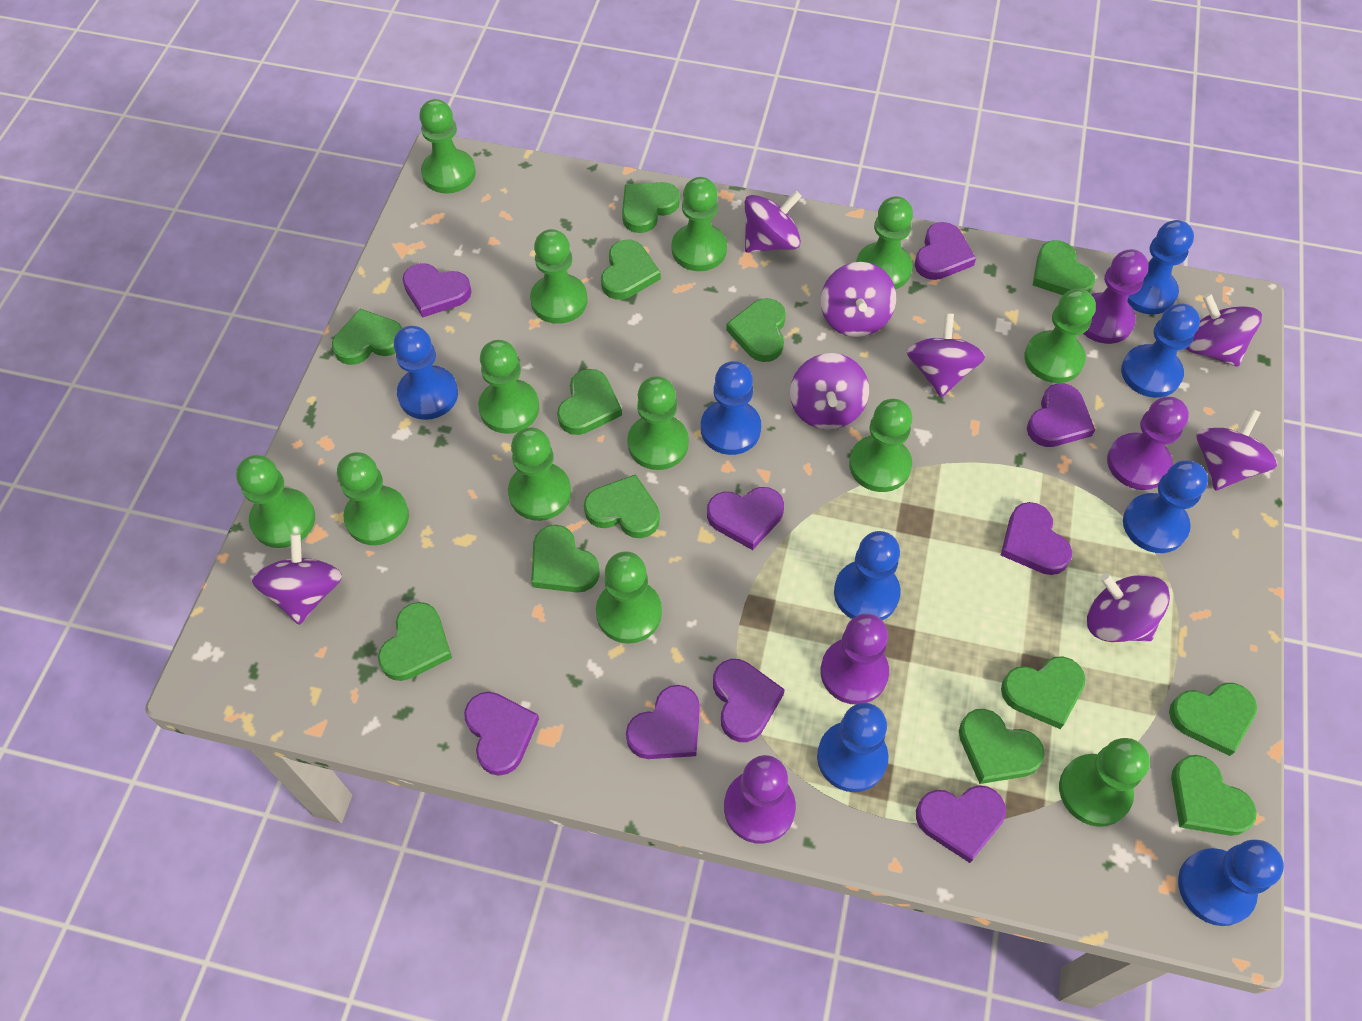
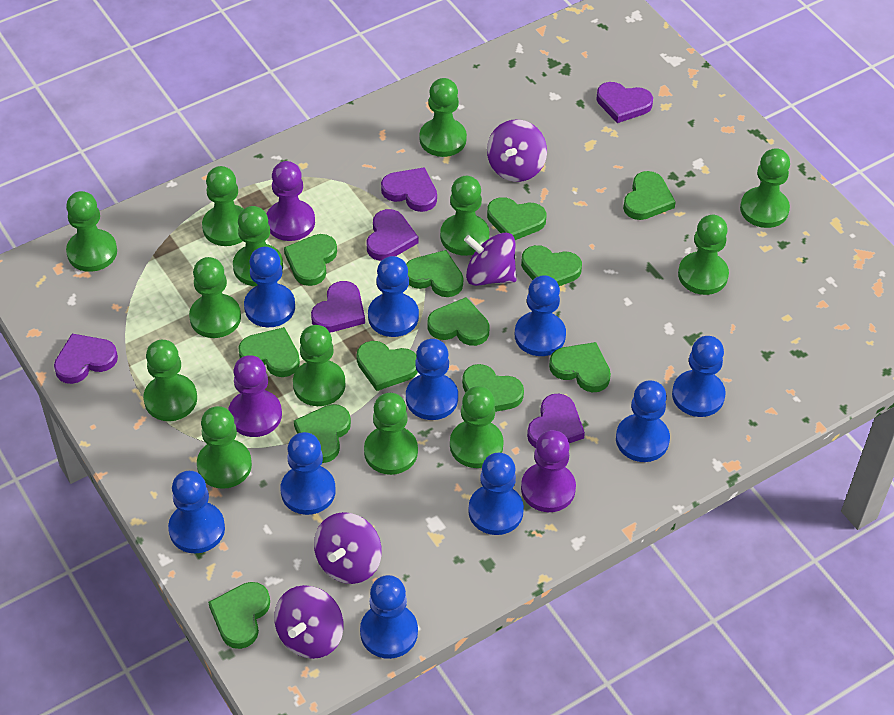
blue pawn: 8 -> 10
green heart: 13 -> 12
purple heart: 9 -> 6
purple pawn: 4 -> 3
purple spinning top: 8 -> 4

